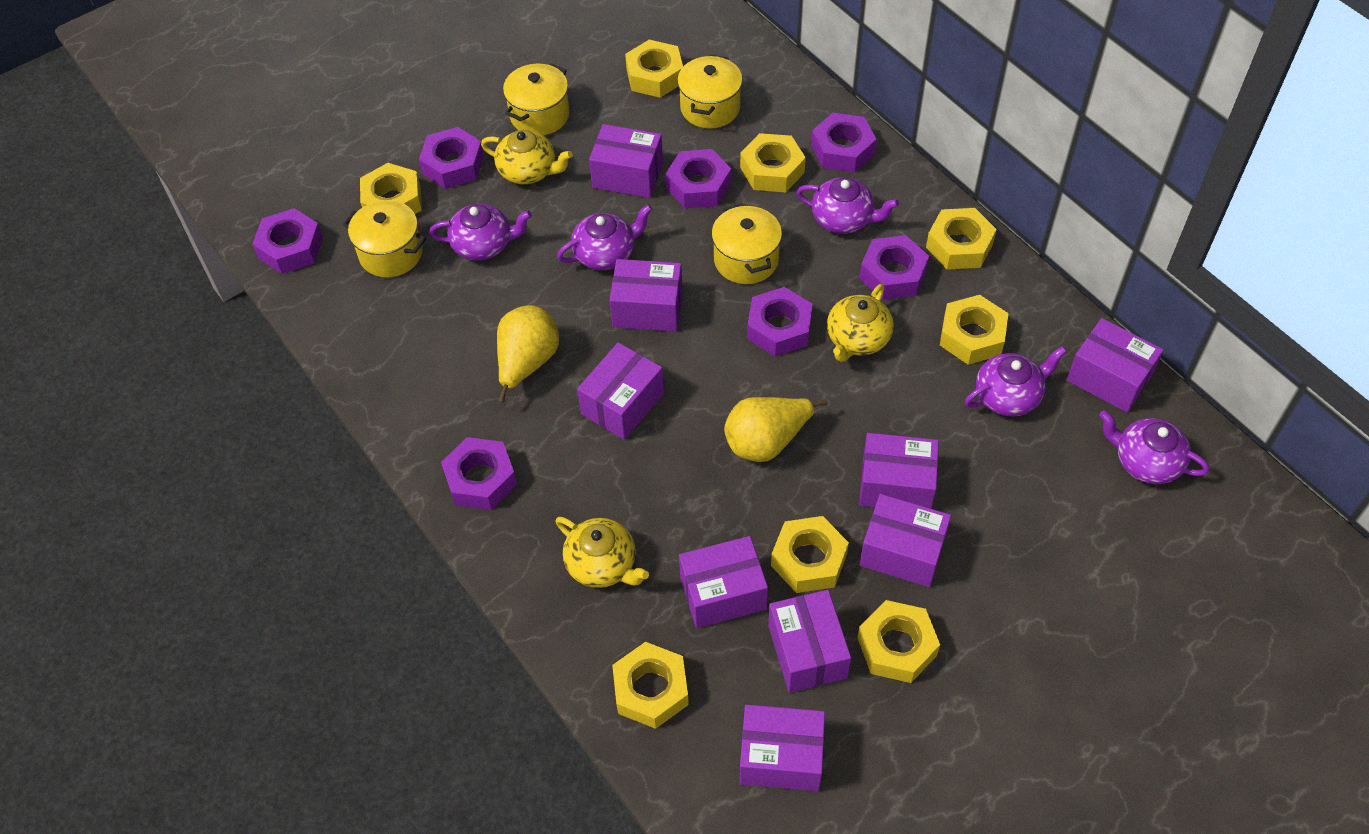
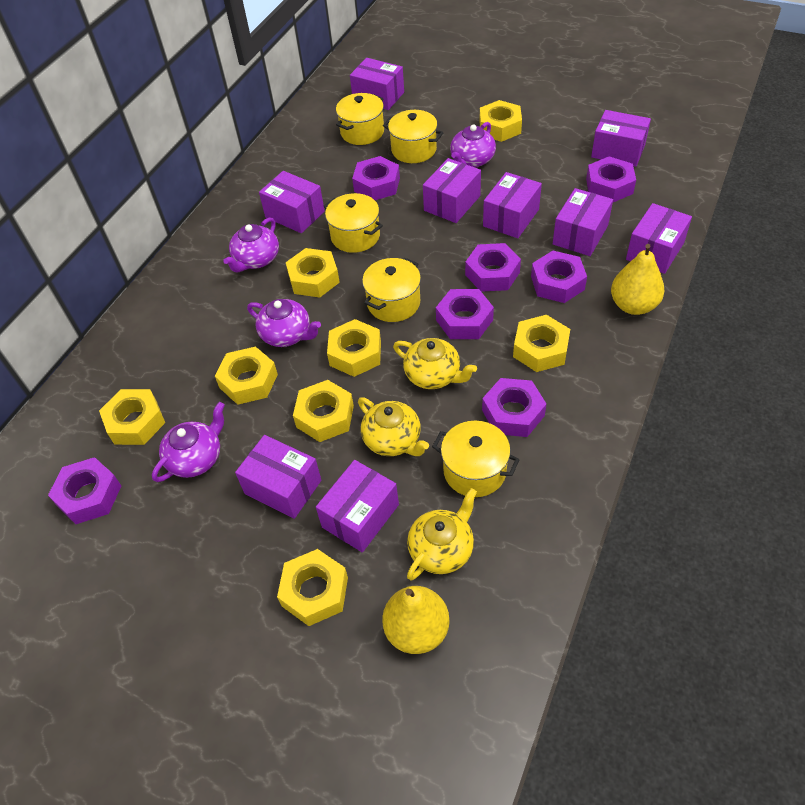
purple teapot: 5 -> 4
yellow pot: 4 -> 5

